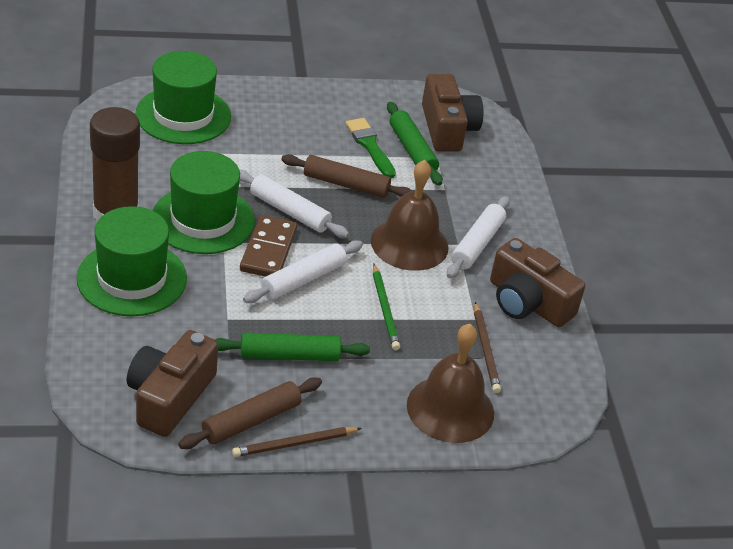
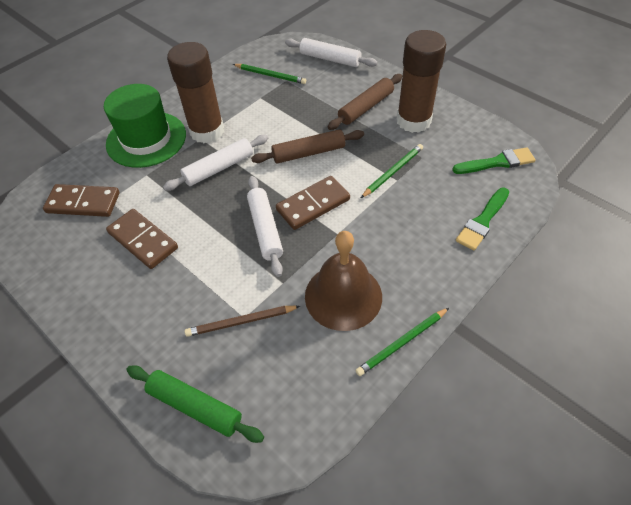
brown bell: 2 -> 1
brown camera: 3 -> 0
brown domino: 1 -> 3
brown glue stick: 1 -> 2
brown pencil: 2 -> 1
green brush: 1 -> 2
green hat: 3 -> 1
green pencil: 1 -> 3
green rolling pin: 2 -> 1

